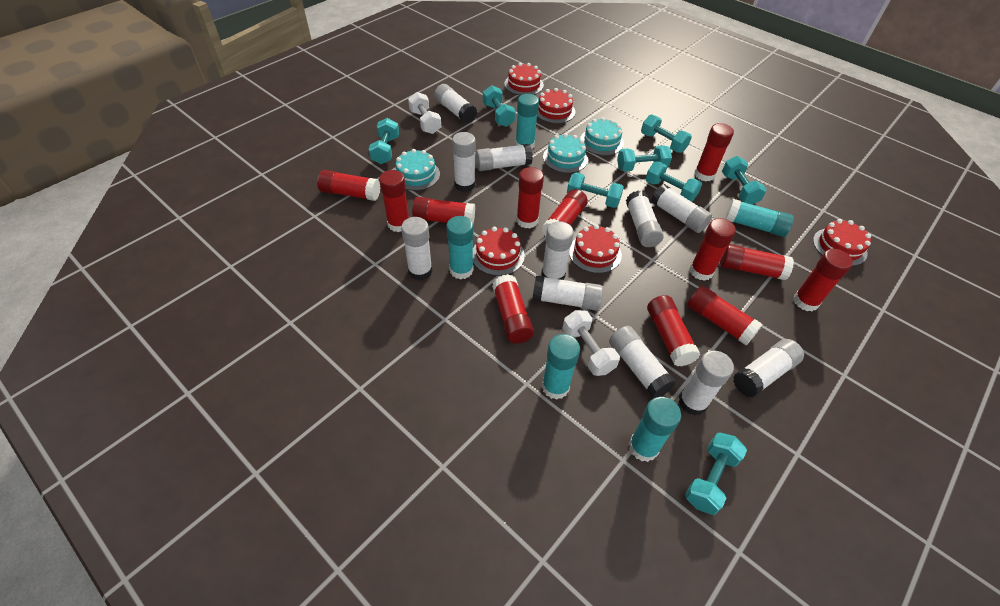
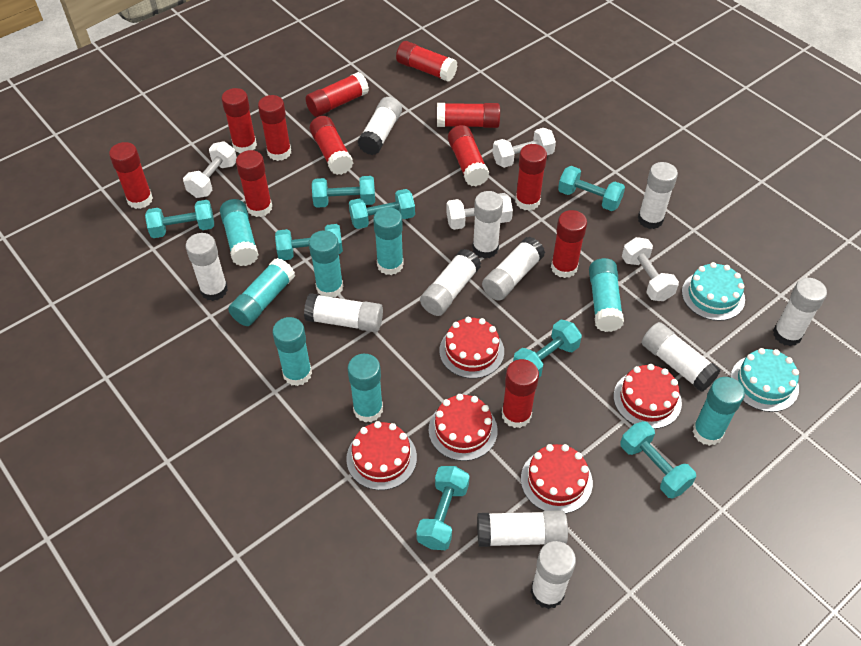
turquoise cake: 3 -> 2
turquoise glue stick: 5 -> 8
white dumbbell: 2 -> 4

